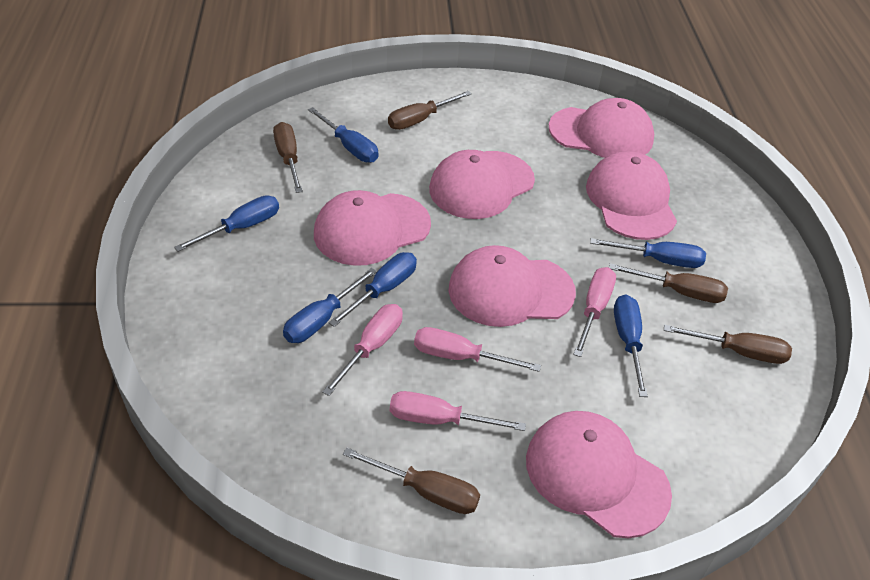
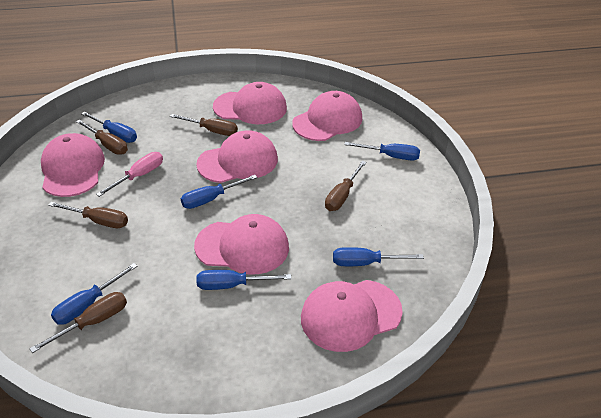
pink screwdriver: 4 -> 1

